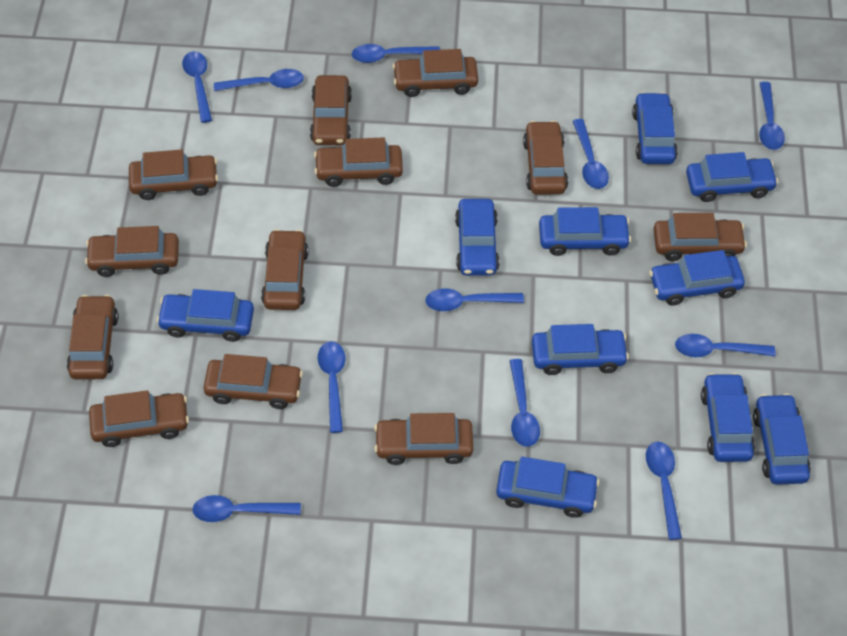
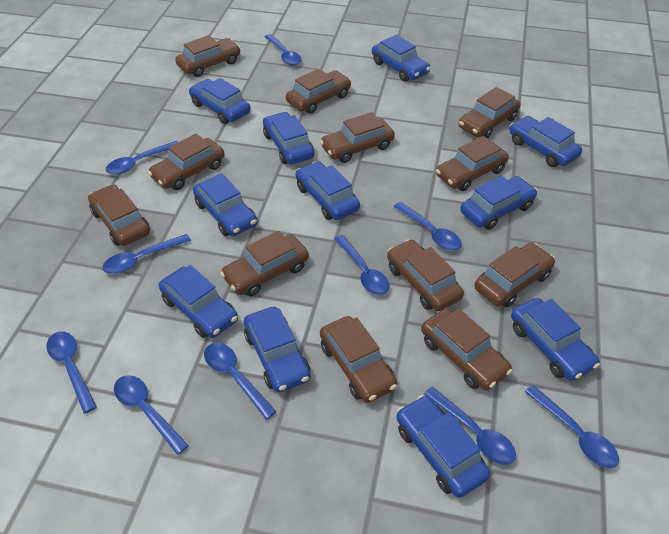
blue car: 10 -> 11
blue spoon: 11 -> 10

